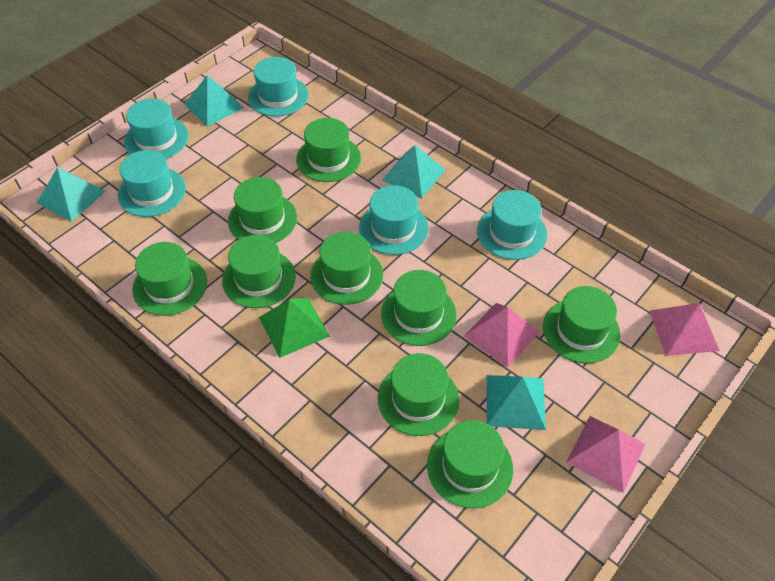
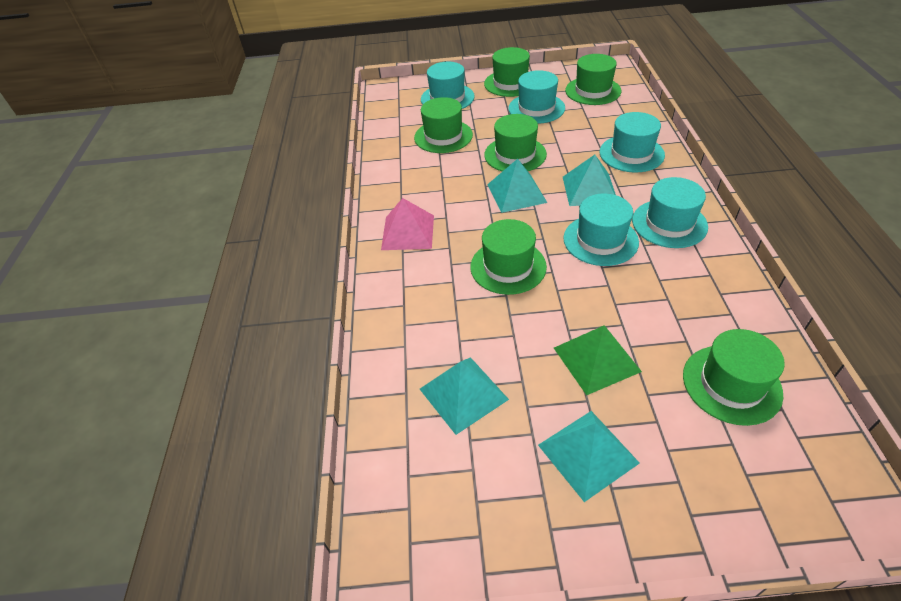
green hat: 9 -> 6
pink pyramid: 3 -> 1

